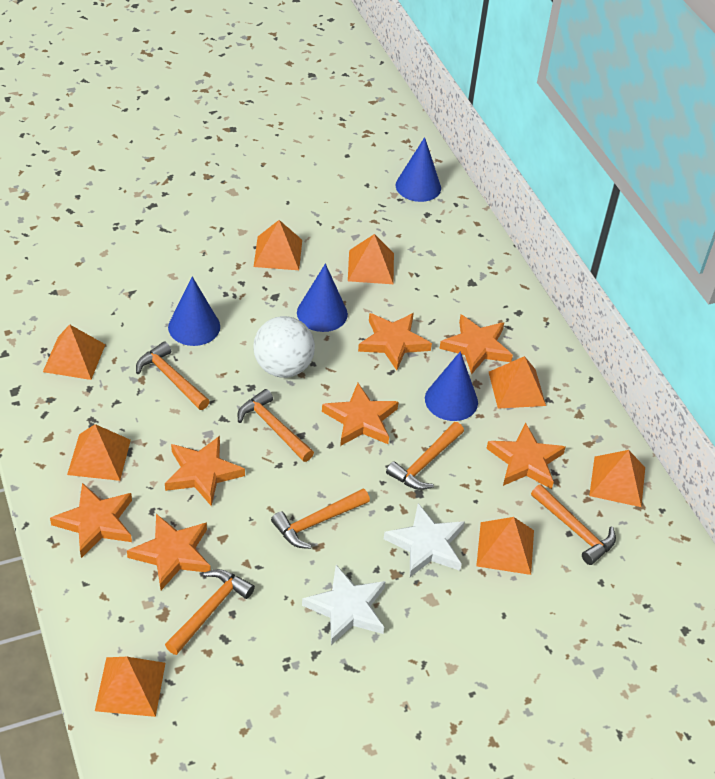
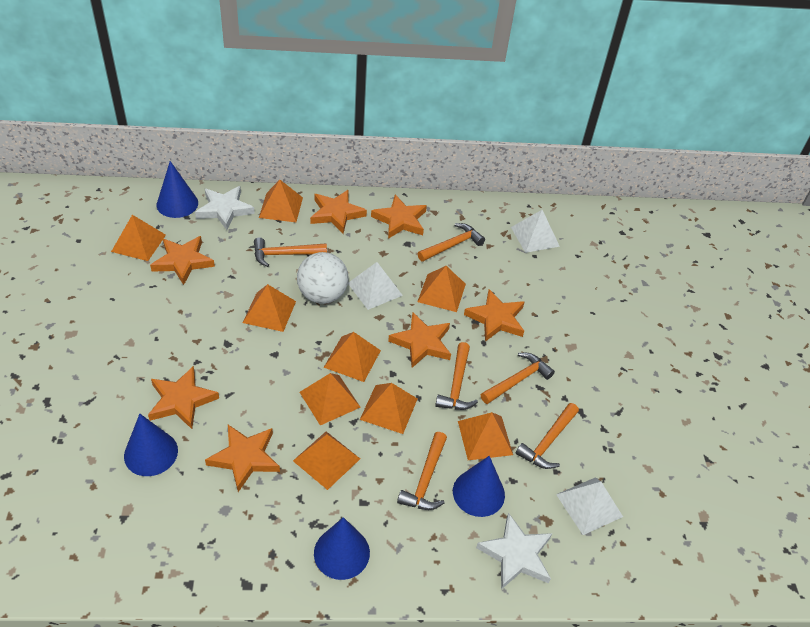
orange pyramid: 8 -> 9
white pyramid: 0 -> 3

